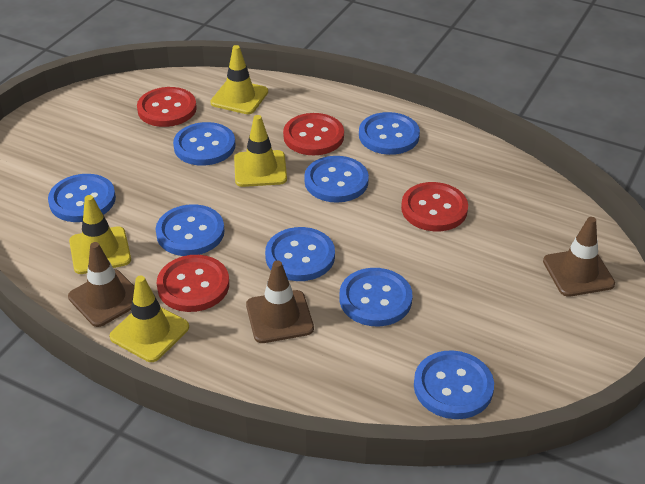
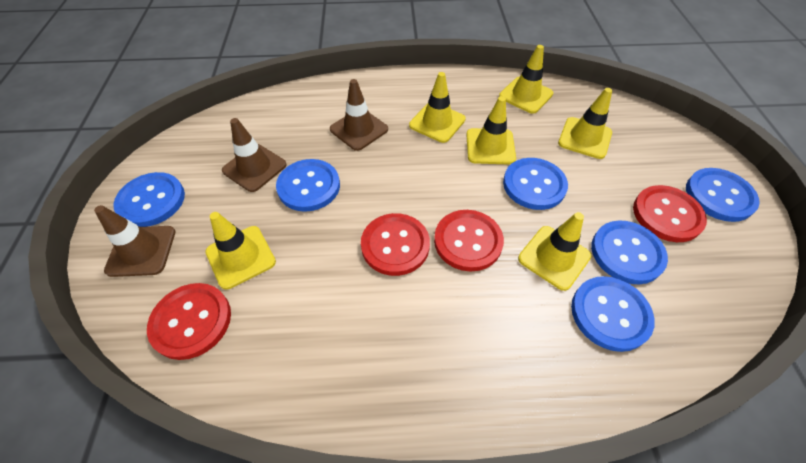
blue button: 8 -> 6
yellow traffic cone: 4 -> 6

